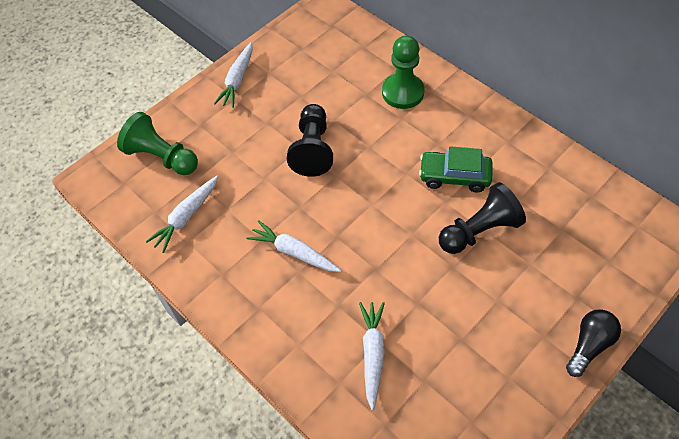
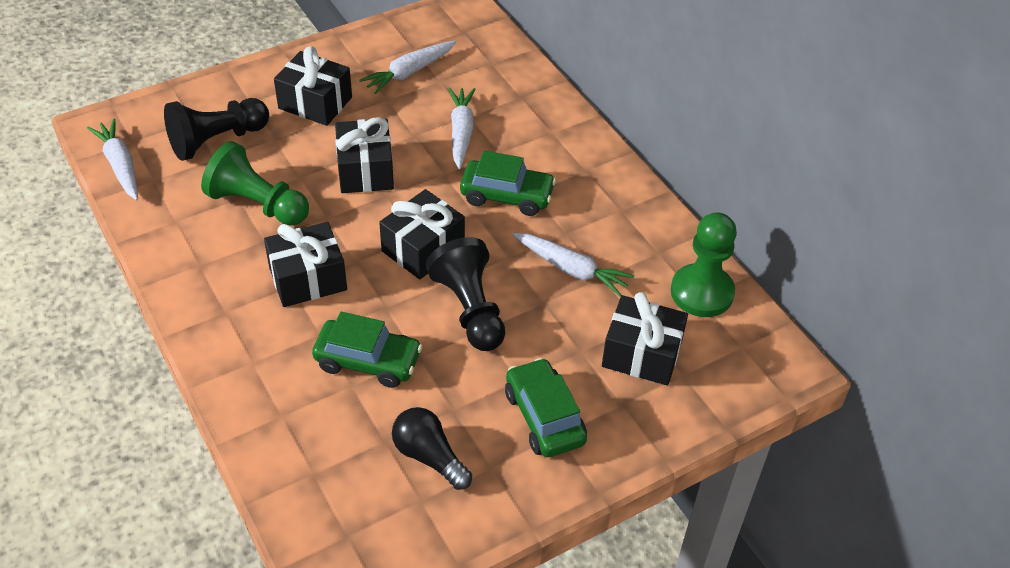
black gift: 0 -> 5
green car: 1 -> 3

